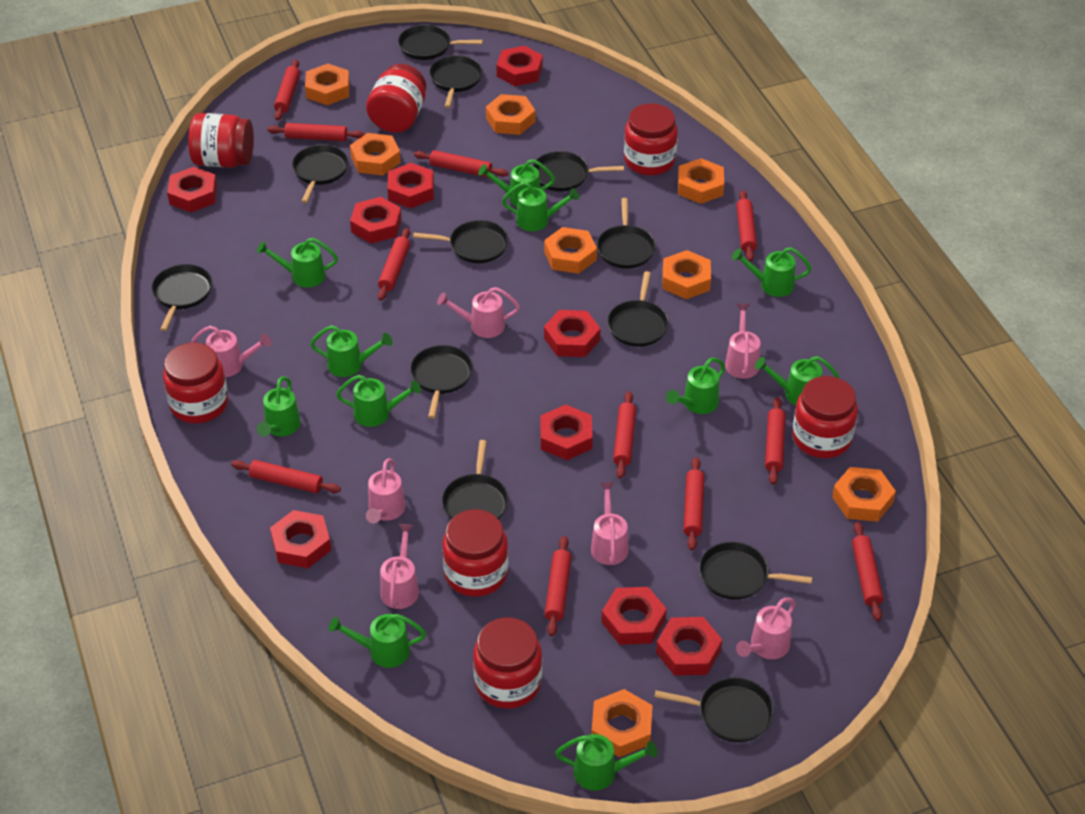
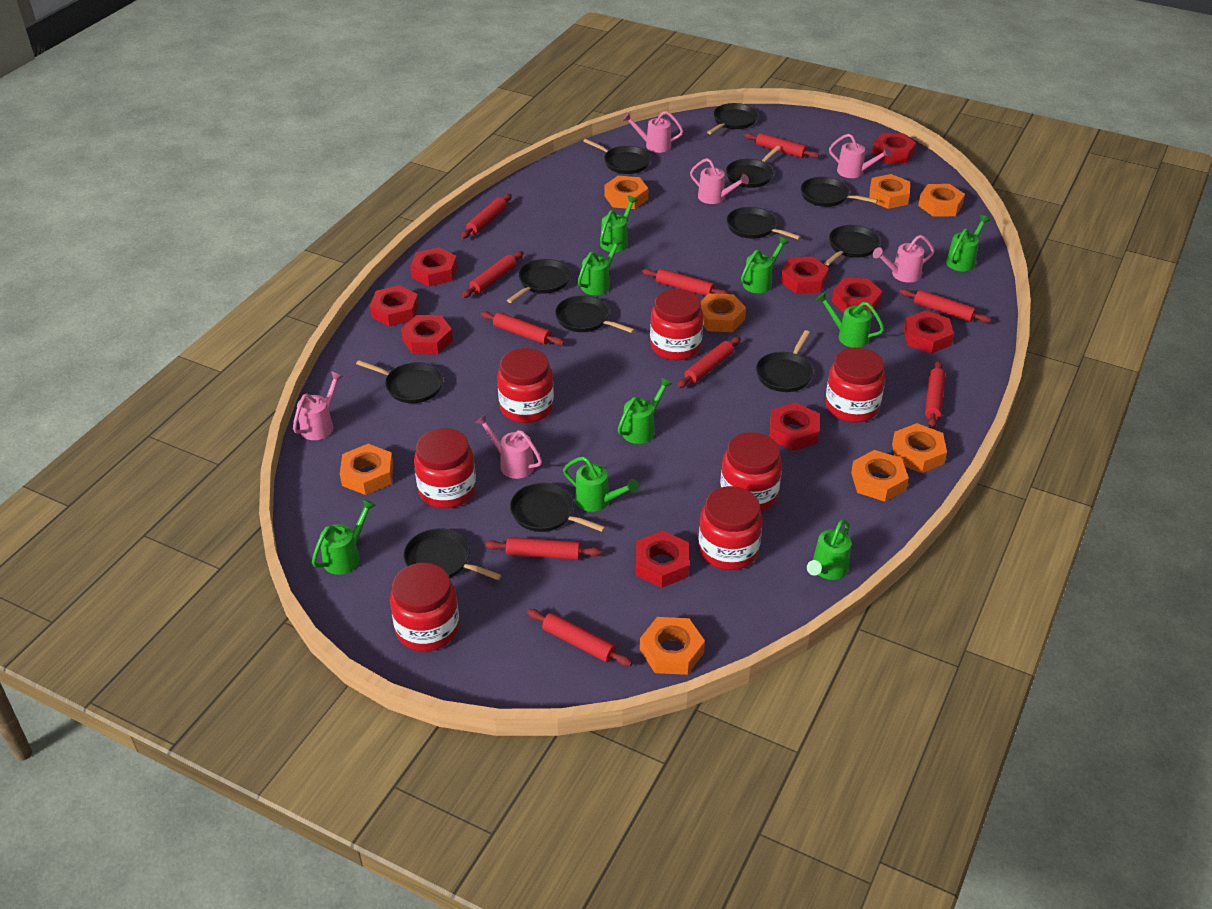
green watering can: 11 -> 9
pink watering can: 7 -> 6
red rolling pin: 11 -> 10

